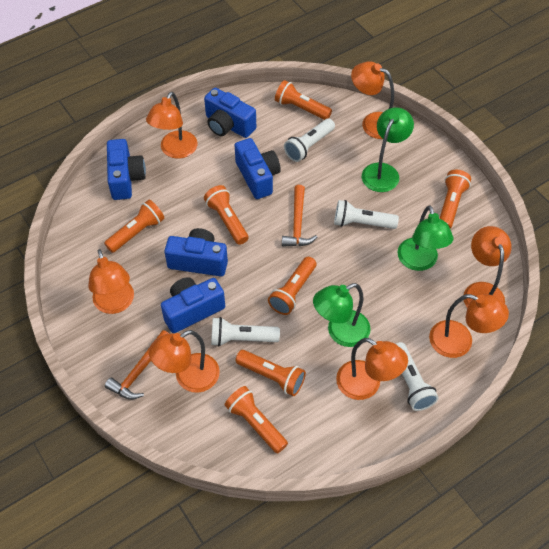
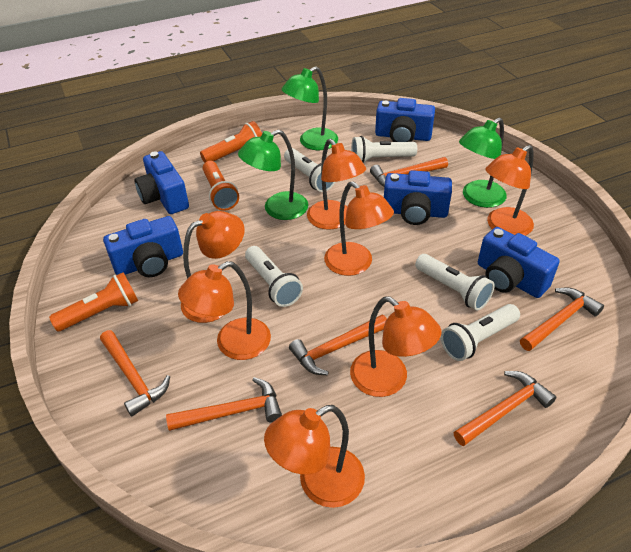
orange flashlight: 7 -> 3
orange hammer: 2 -> 6
white flashlight: 4 -> 5

